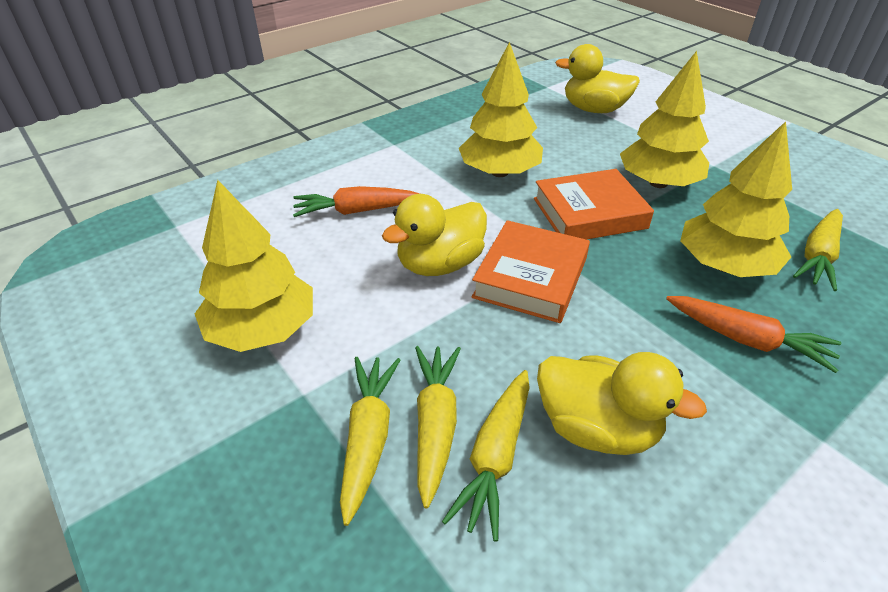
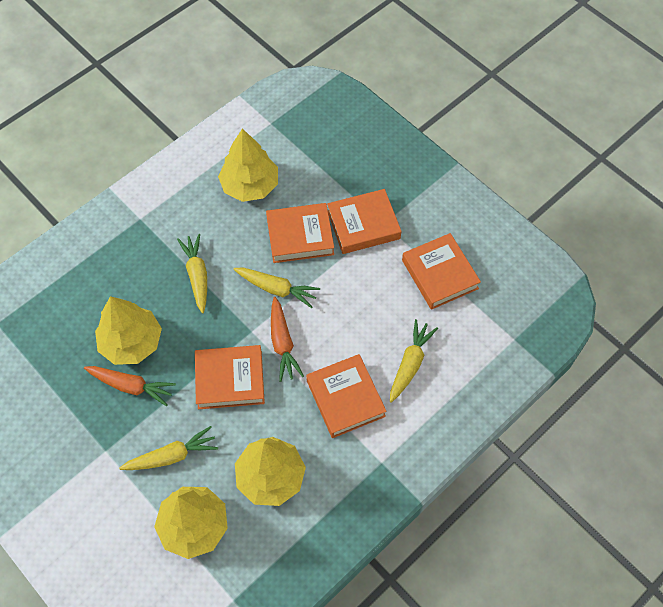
orange book: 2 -> 5
yellow duck: 3 -> 0

